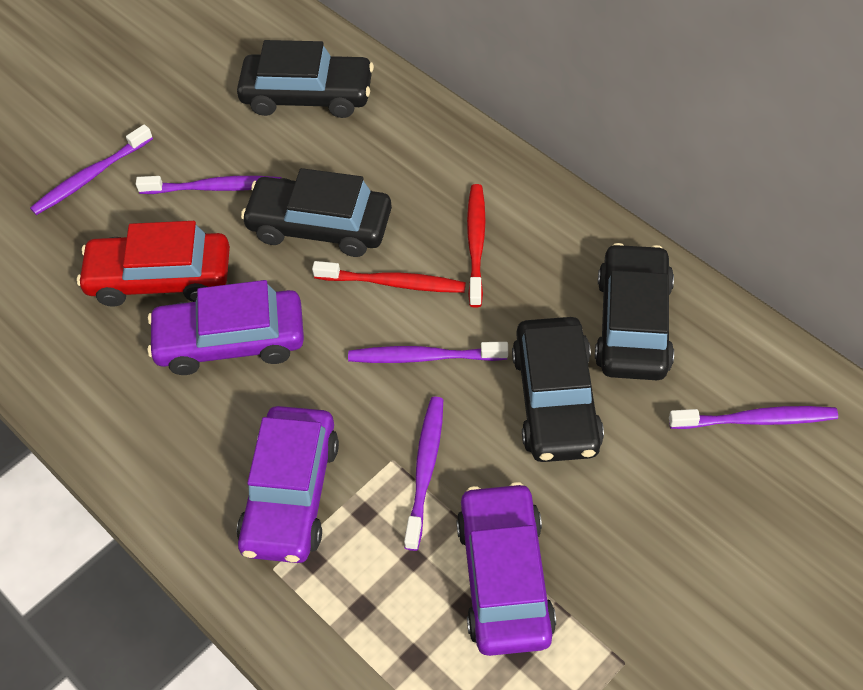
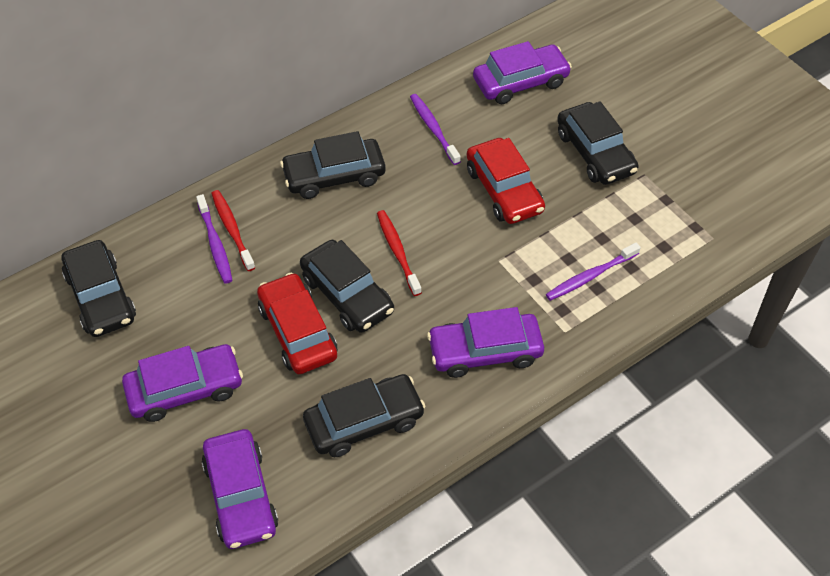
black car: 4 -> 5
purple car: 3 -> 4
purple toothbrush: 5 -> 3
red car: 1 -> 2

